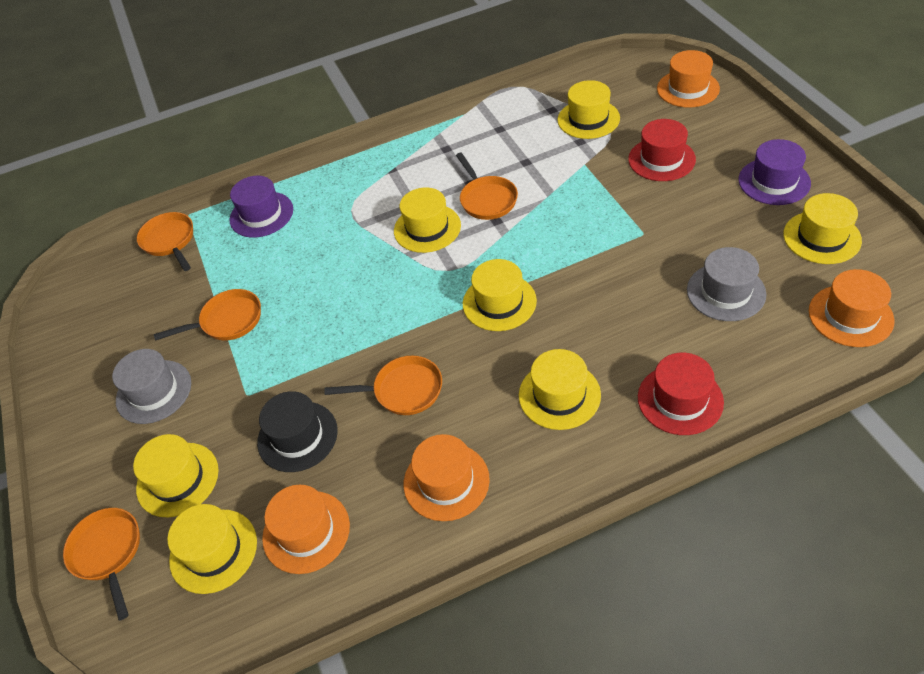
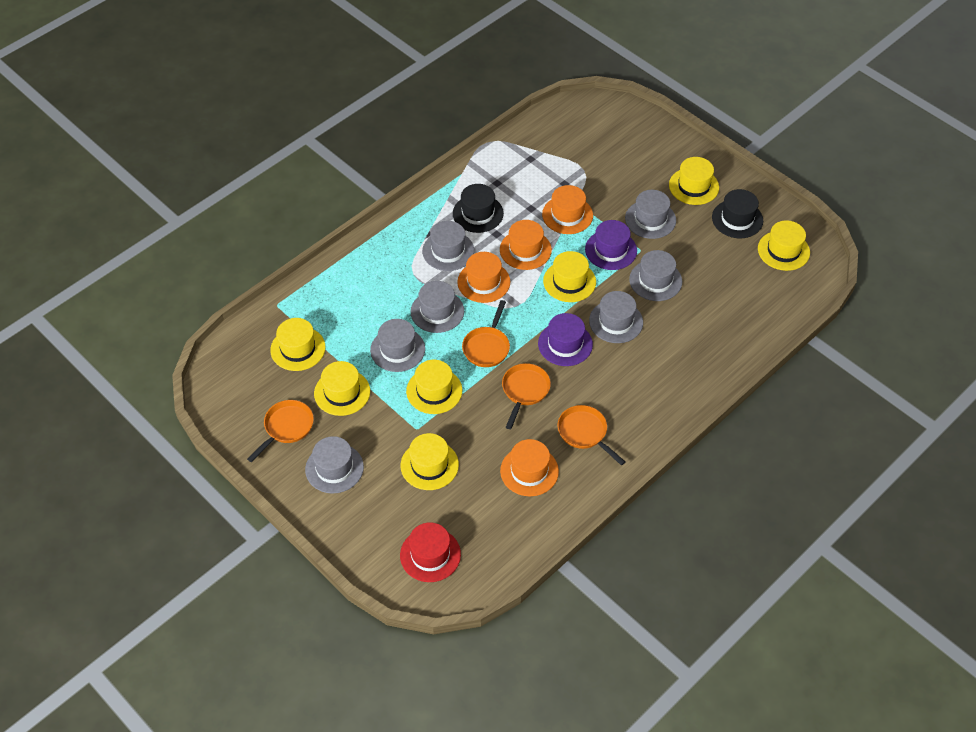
black hat: 1 -> 2
grey hat: 2 -> 7
orange pan: 5 -> 4
red hat: 2 -> 1

